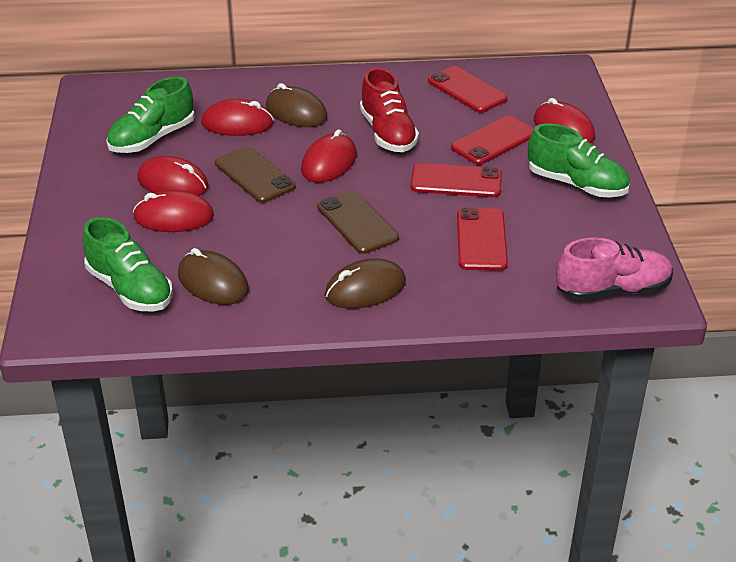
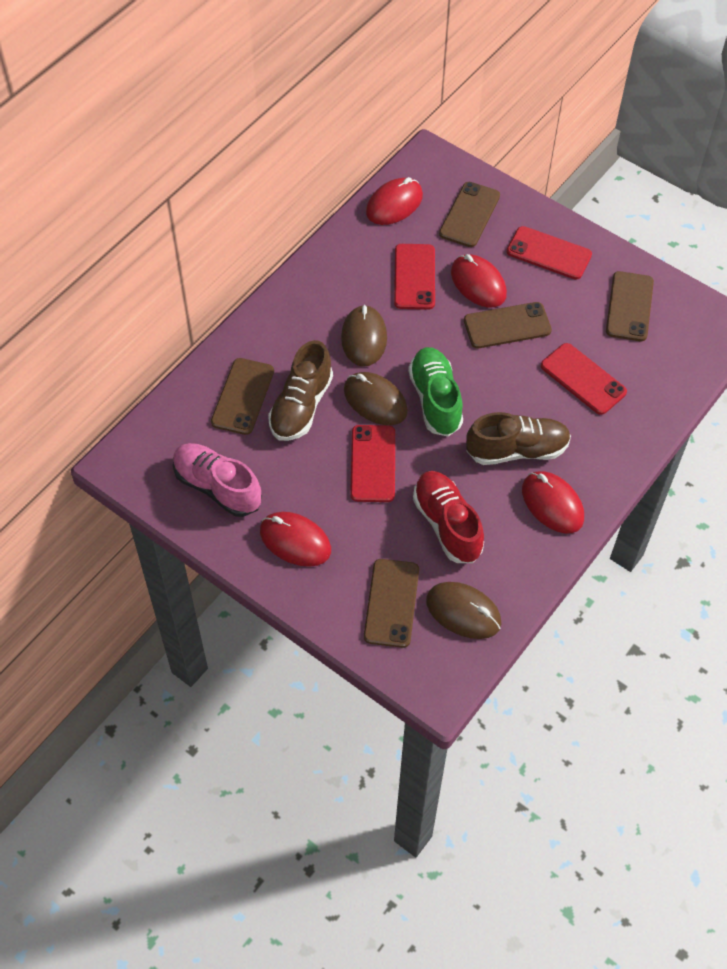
brown phone: 2 -> 5
brown shoe: 0 -> 2
green shoe: 3 -> 1
red mouse: 5 -> 4

